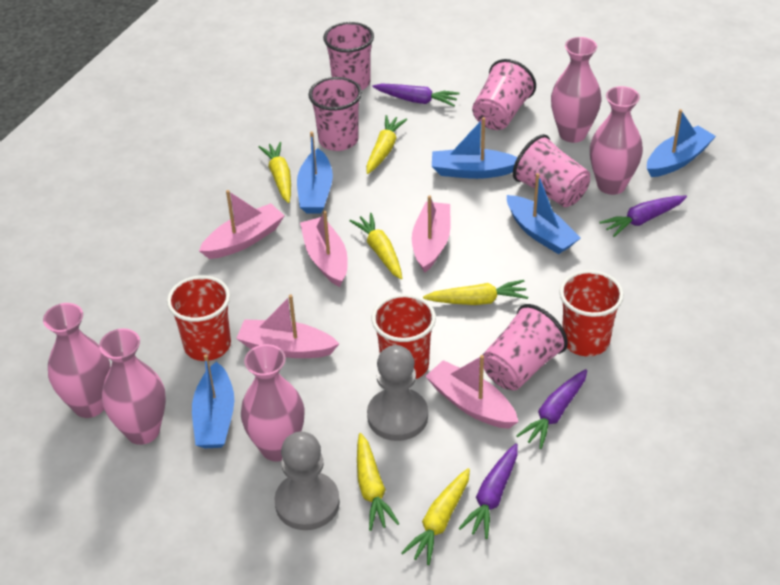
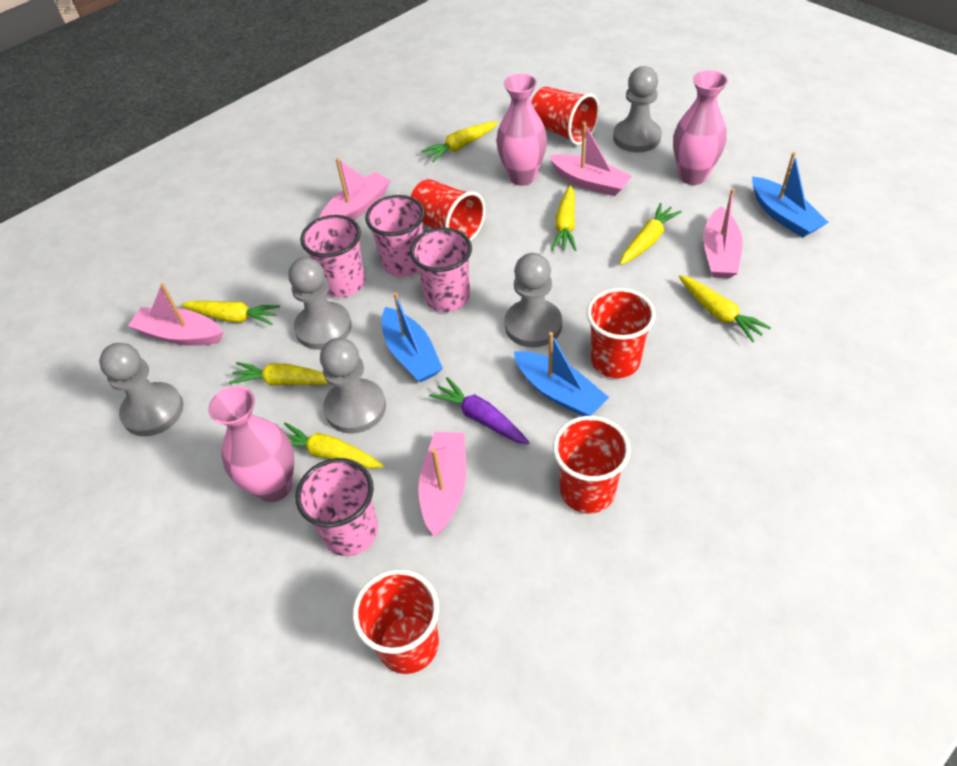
blue boat: 5 -> 3
grey pawn: 2 -> 5
pink cup: 5 -> 4
pink vase: 5 -> 3
purple carrot: 4 -> 1
red cup: 3 -> 5
yellow carrot: 6 -> 7

